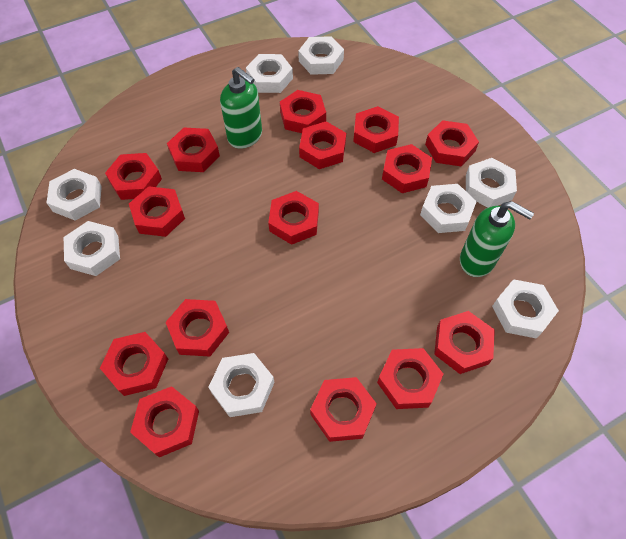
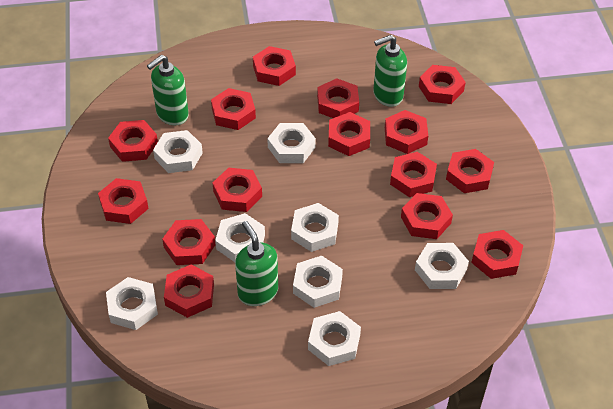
green soap dispenser: 2 -> 3

